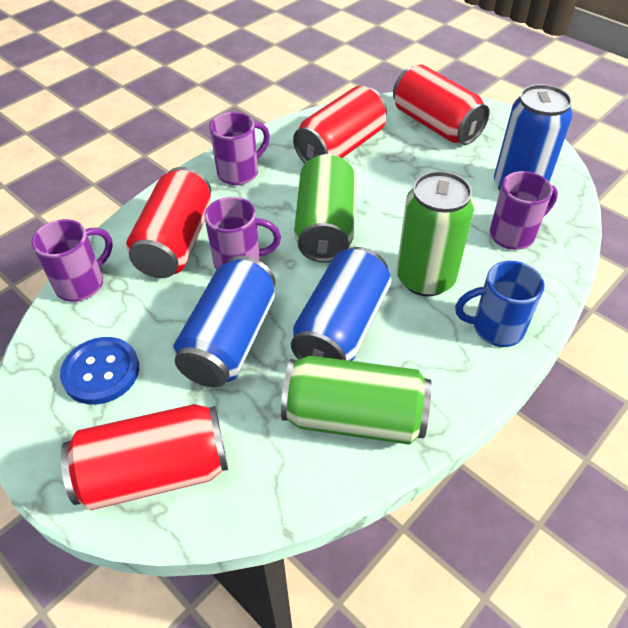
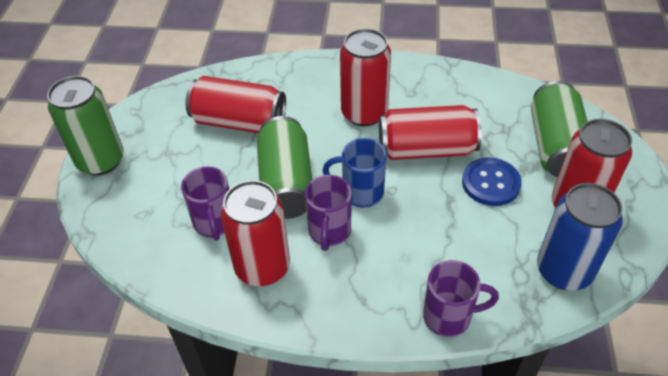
blue can: 3 -> 1
purple mug: 4 -> 3
red can: 4 -> 5

